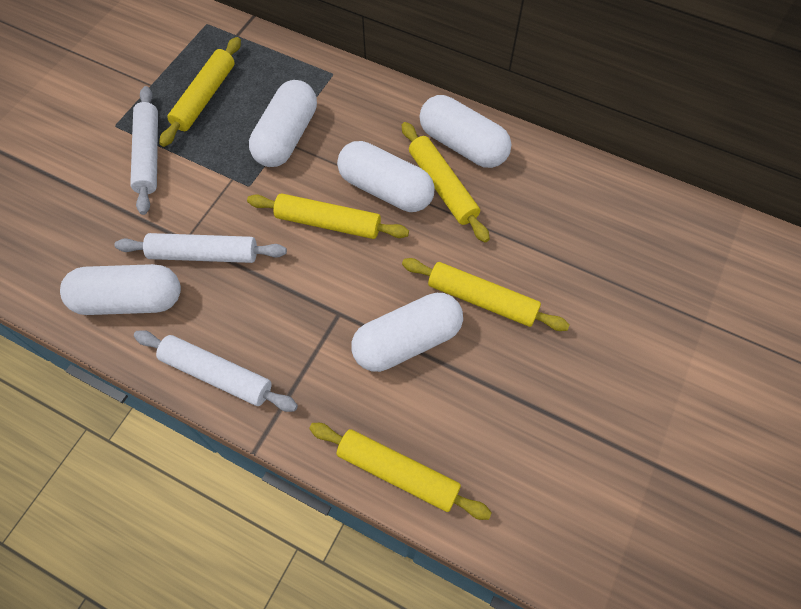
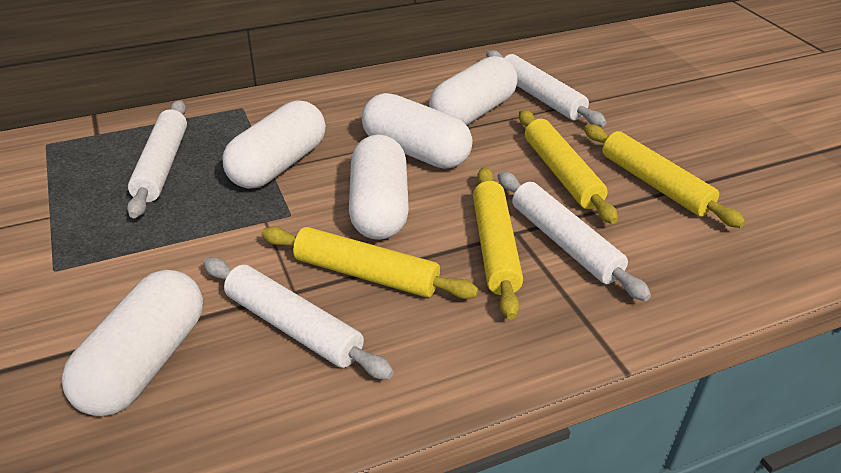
white rolling pin: 3 -> 4
yellow rolling pin: 5 -> 4

